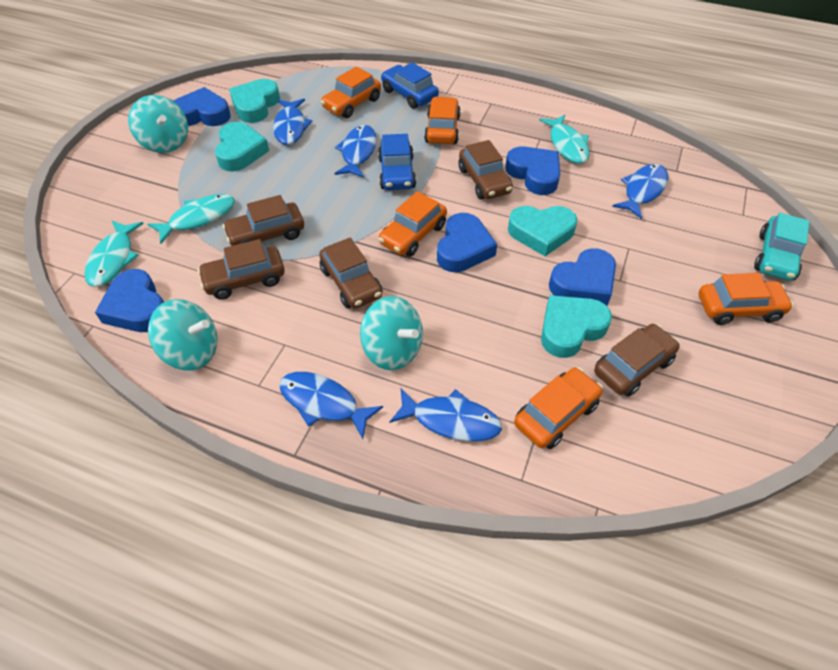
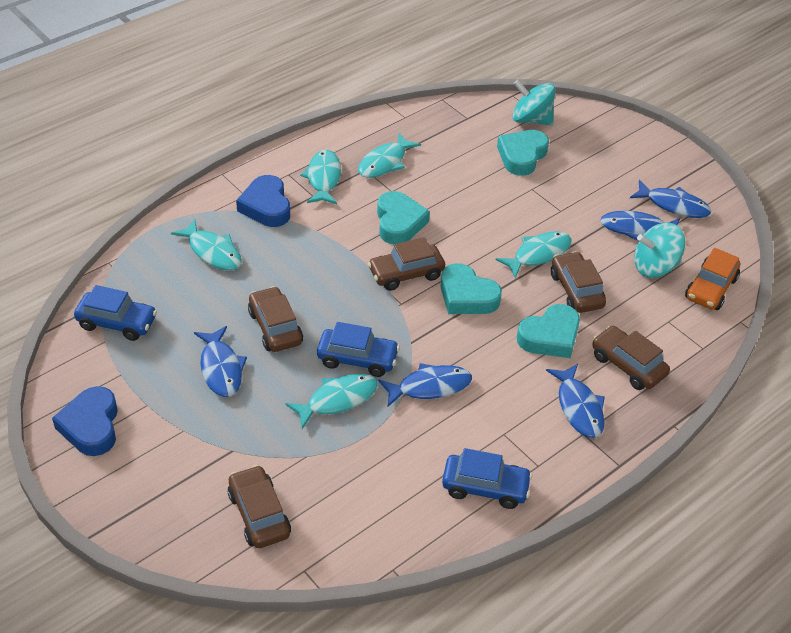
blue car: 2 -> 3
blue heart: 5 -> 2
orange car: 5 -> 1
turquoise car: 1 -> 0
turquoise fish: 3 -> 5
turquoise spinning top: 3 -> 2

